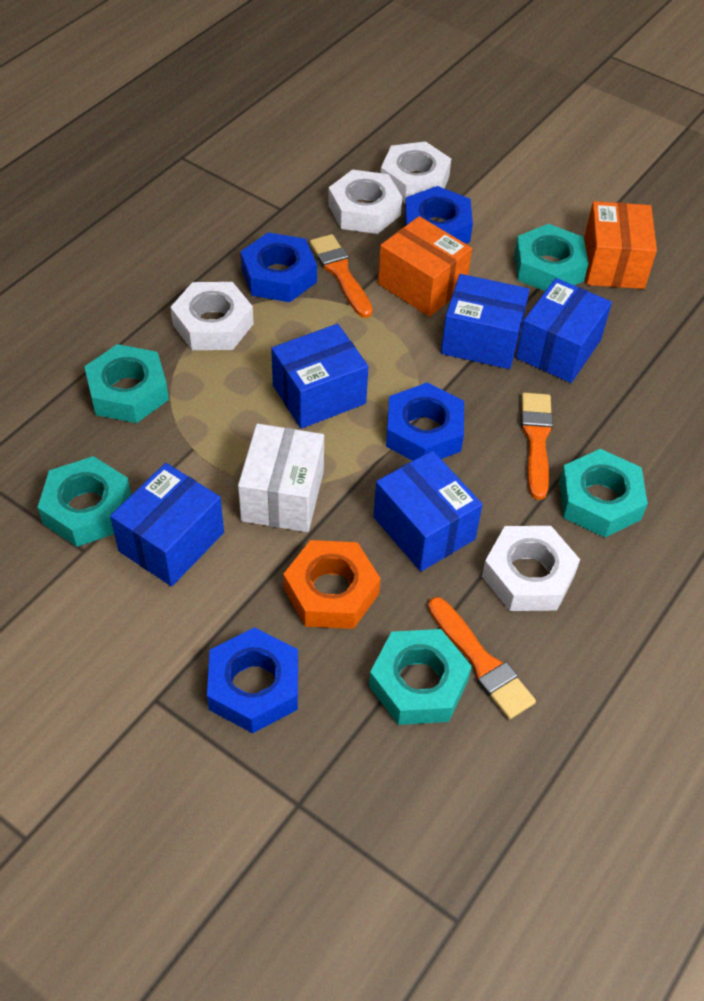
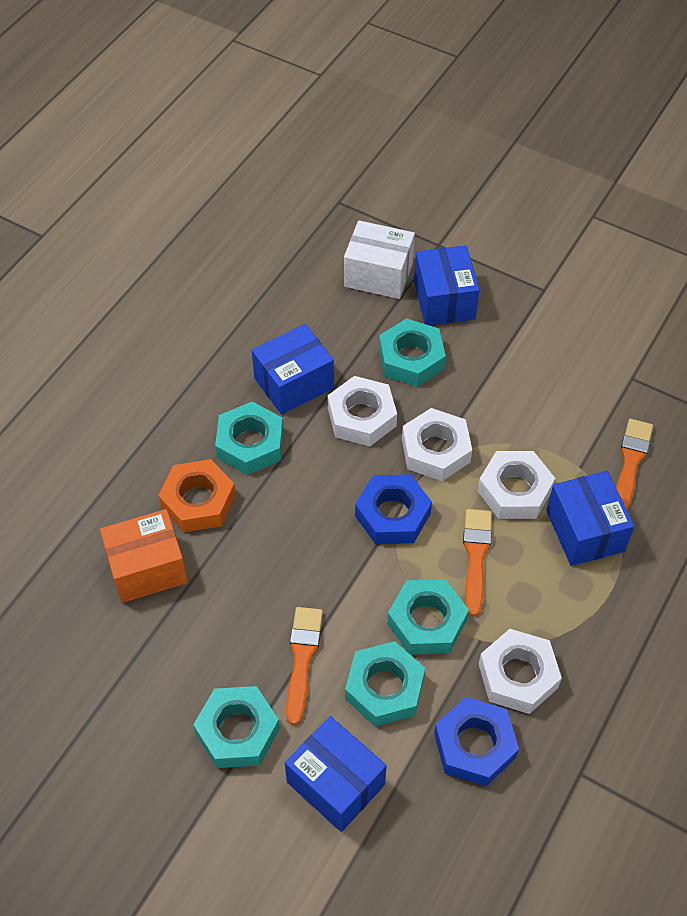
blue box: 5 -> 4
blue nut: 4 -> 2
orange box: 2 -> 1

